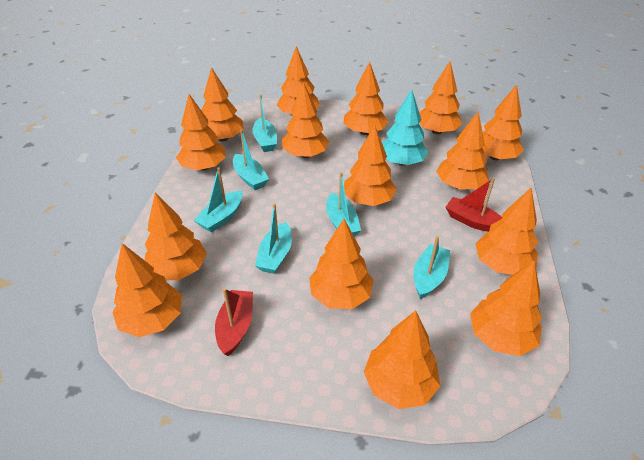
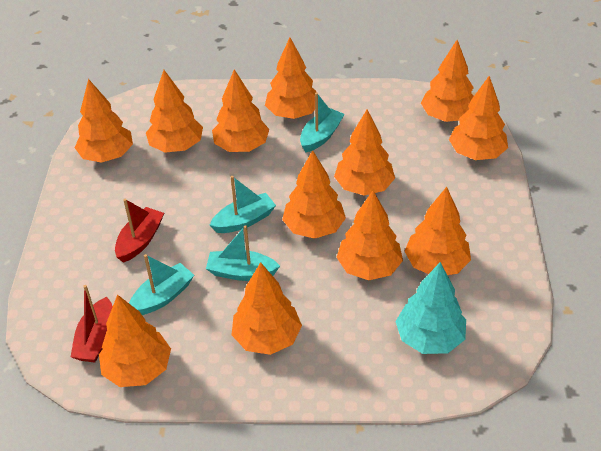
orange tree: 15 -> 12
turquoise boat: 6 -> 4

